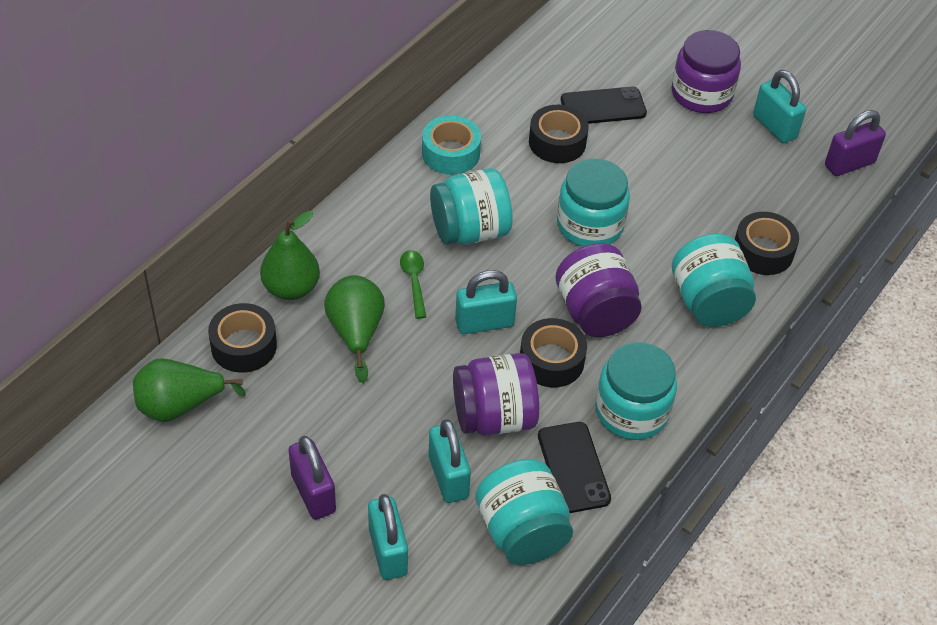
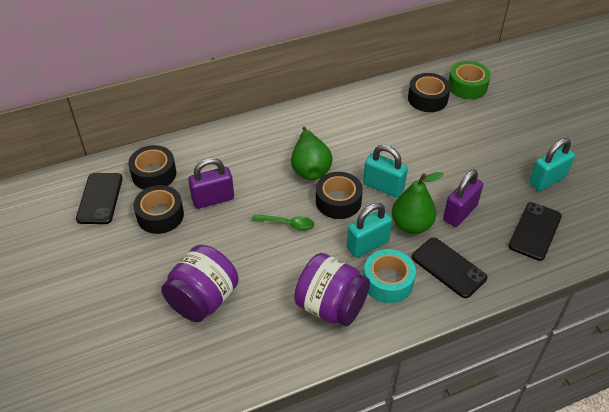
black phone: 2 -> 3
green pear: 3 -> 2
green tape: 0 -> 1
purple jar: 3 -> 2
turquoise jar: 5 -> 0
turquoise padlock: 4 -> 3

